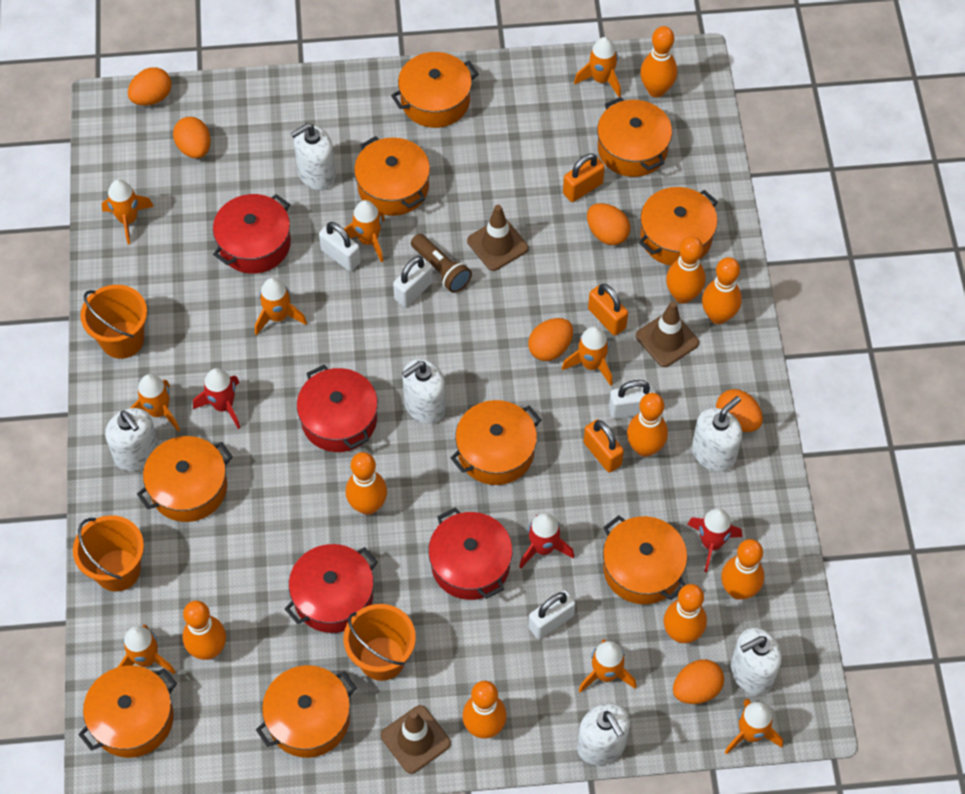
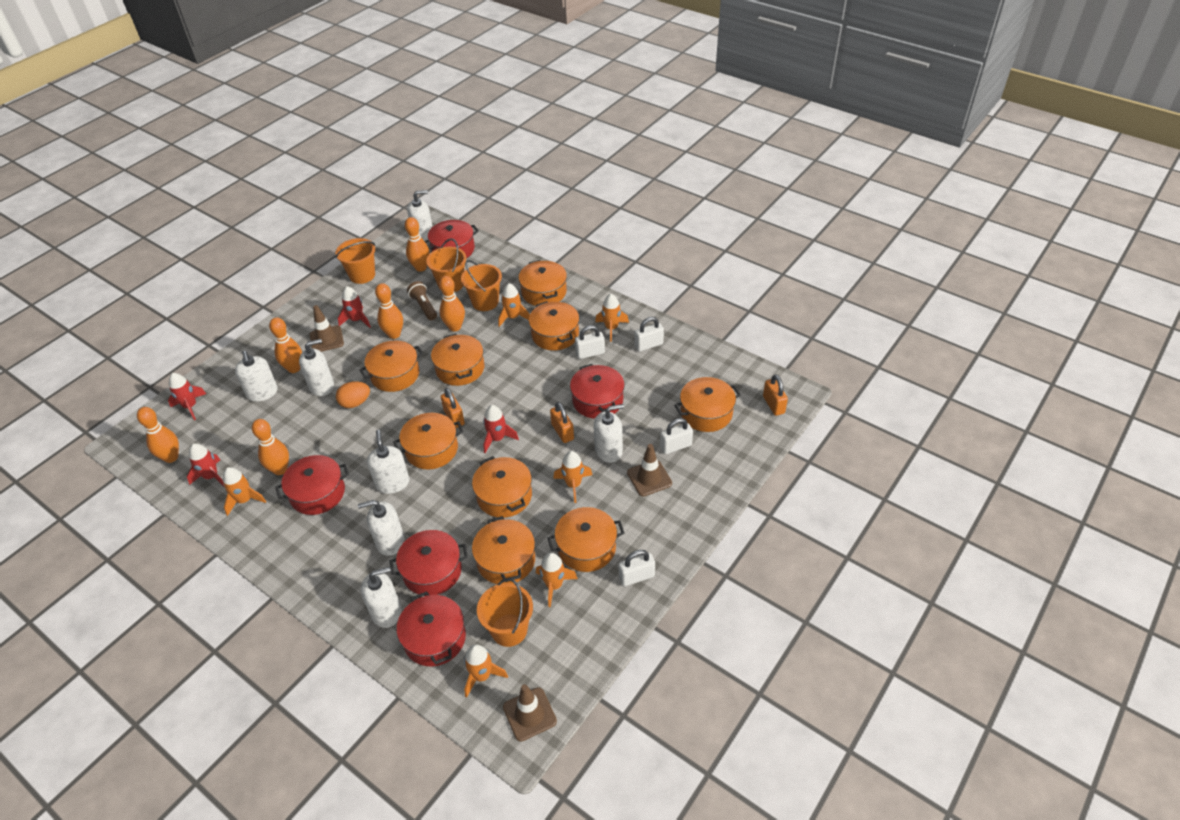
orange bowling pin: 9 -> 6
orange bucket: 3 -> 4
orange egg: 6 -> 1
orange rocket: 9 -> 6
red pot: 4 -> 5
red rocket: 3 -> 4
white soap dispenser: 6 -> 7

